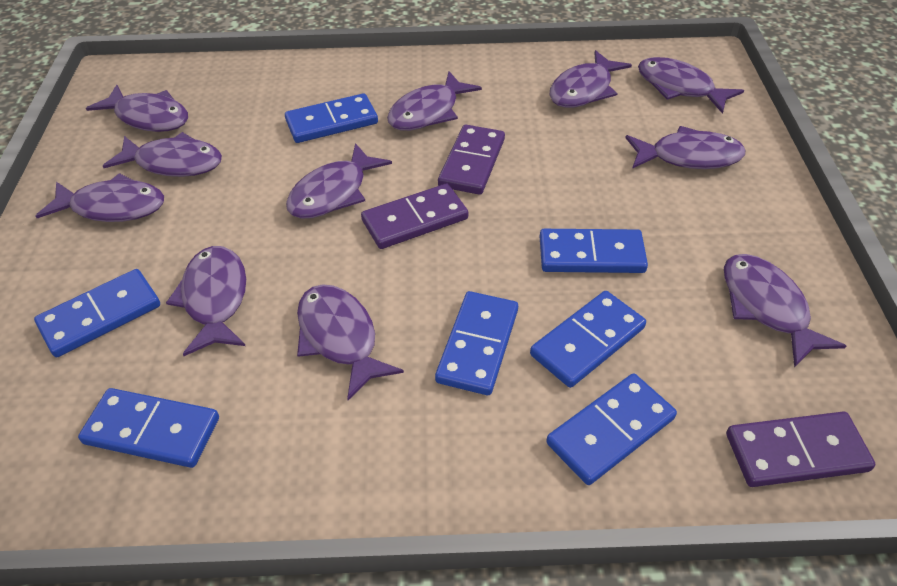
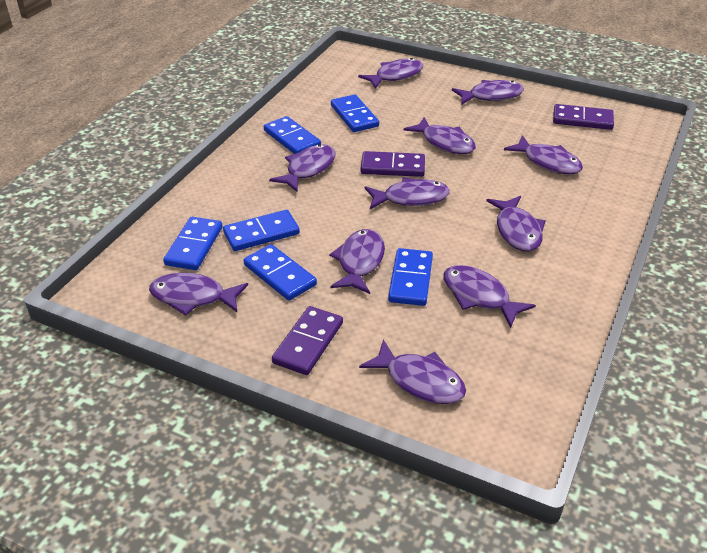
blue domino: 7 -> 6

